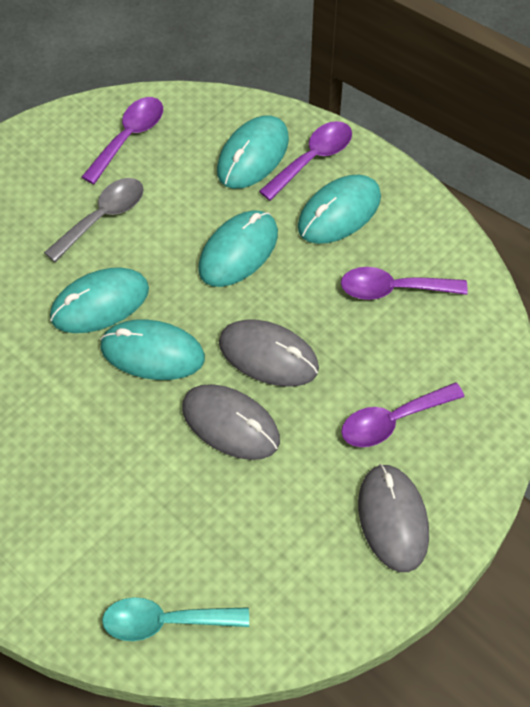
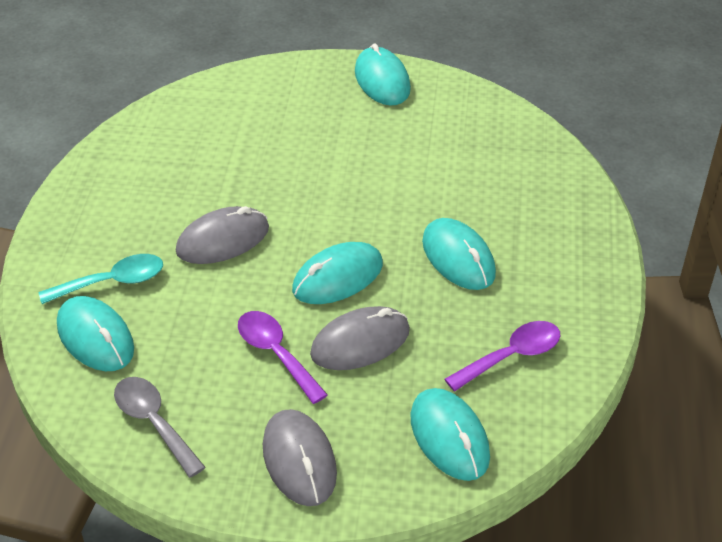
purple spoon: 4 -> 2

